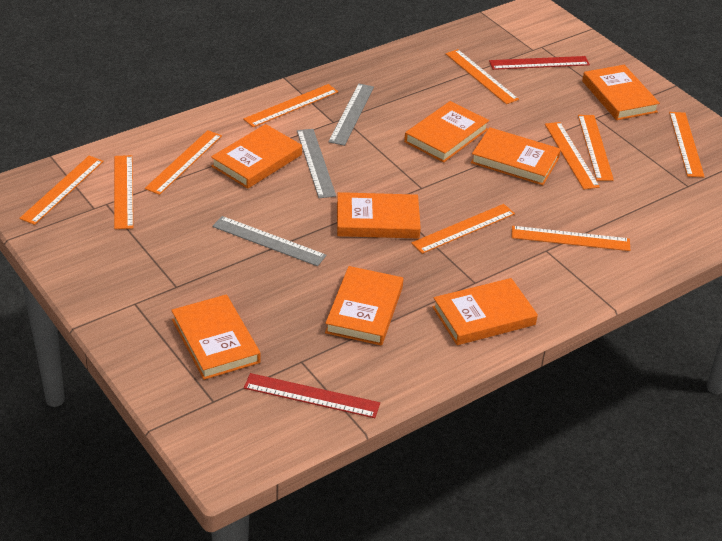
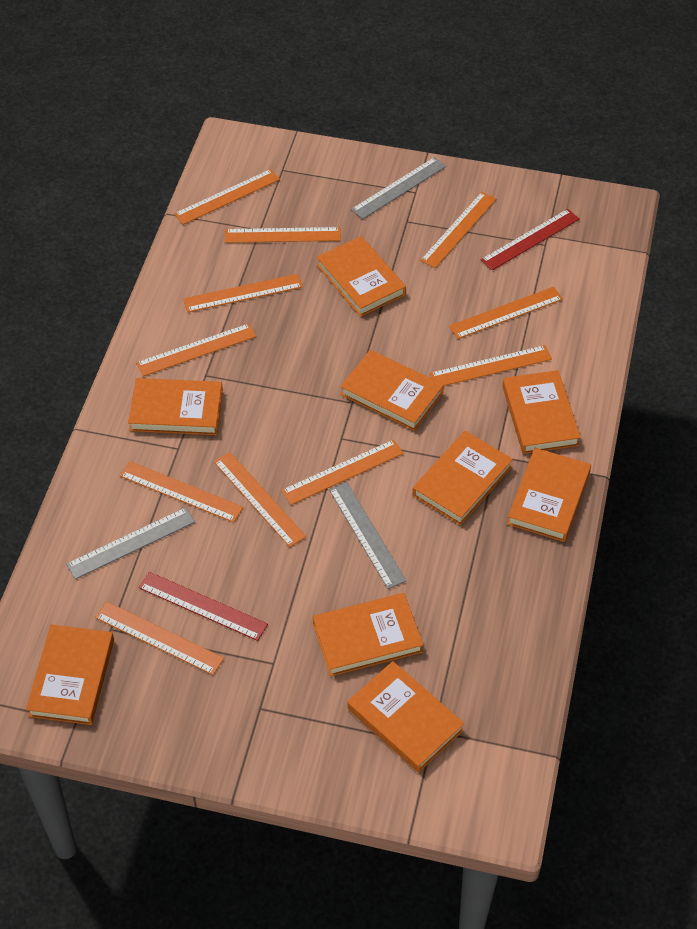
orange book: 8 -> 9
orange ruler: 10 -> 11

